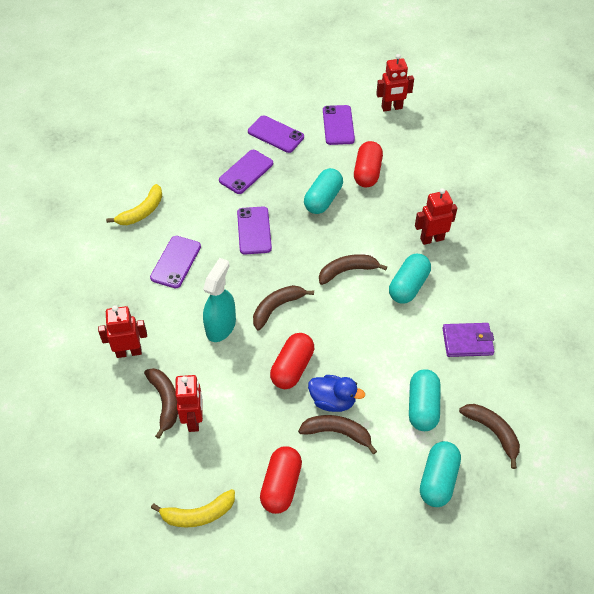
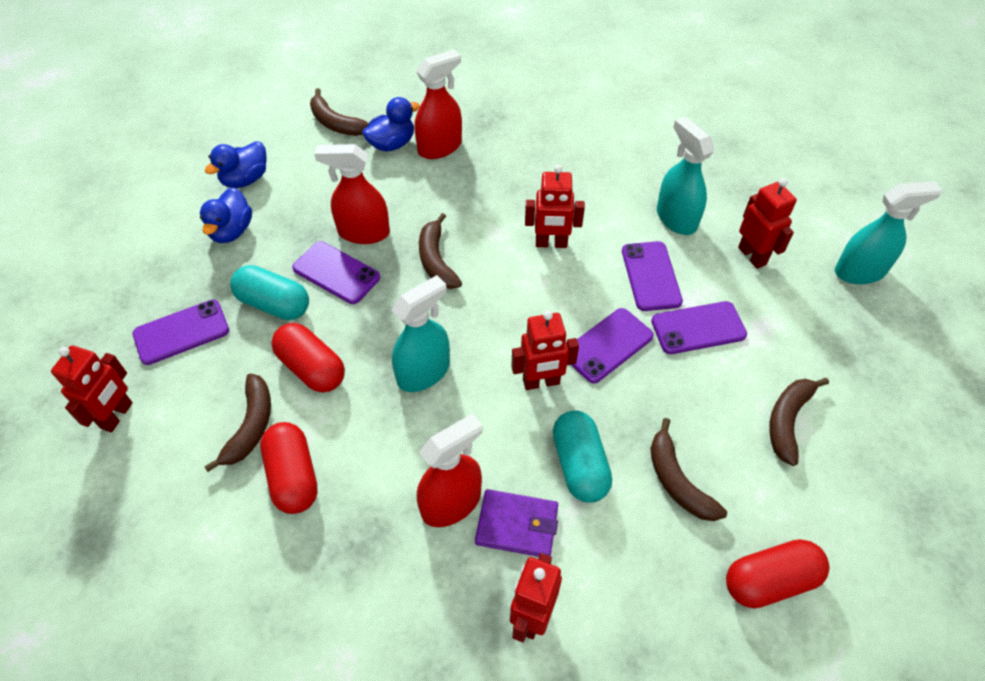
blue duck: 1 -> 3
red robot: 4 -> 5
red spray bottle: 0 -> 3
turquoise capsule: 4 -> 2
turquoise spray bottle: 1 -> 3
yellow banana: 2 -> 0

